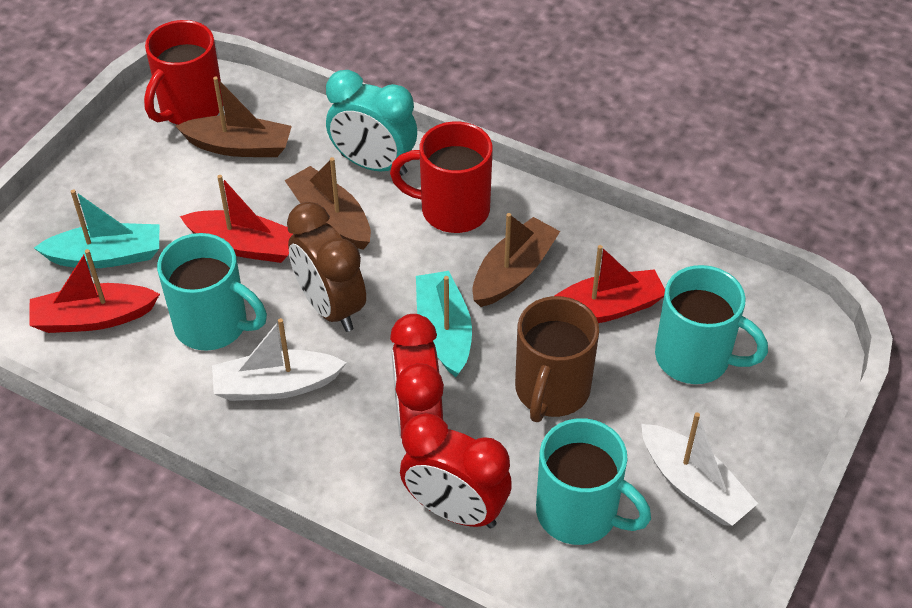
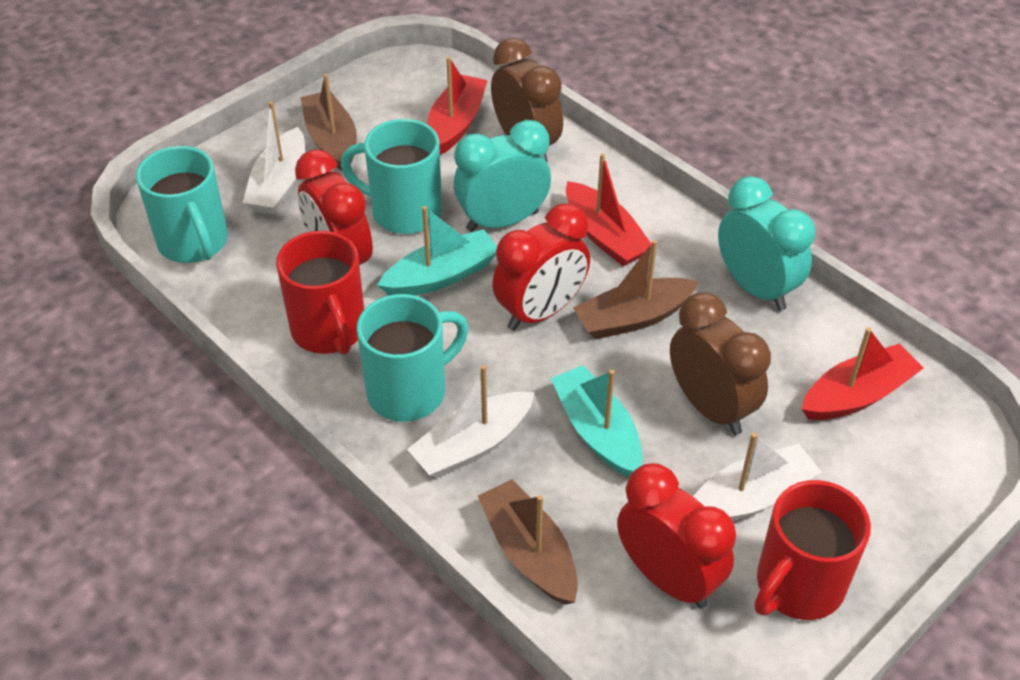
brown clock: 1 -> 2
brown mug: 1 -> 0
red clock: 2 -> 3
turquoise clock: 1 -> 2
white boat: 2 -> 3

